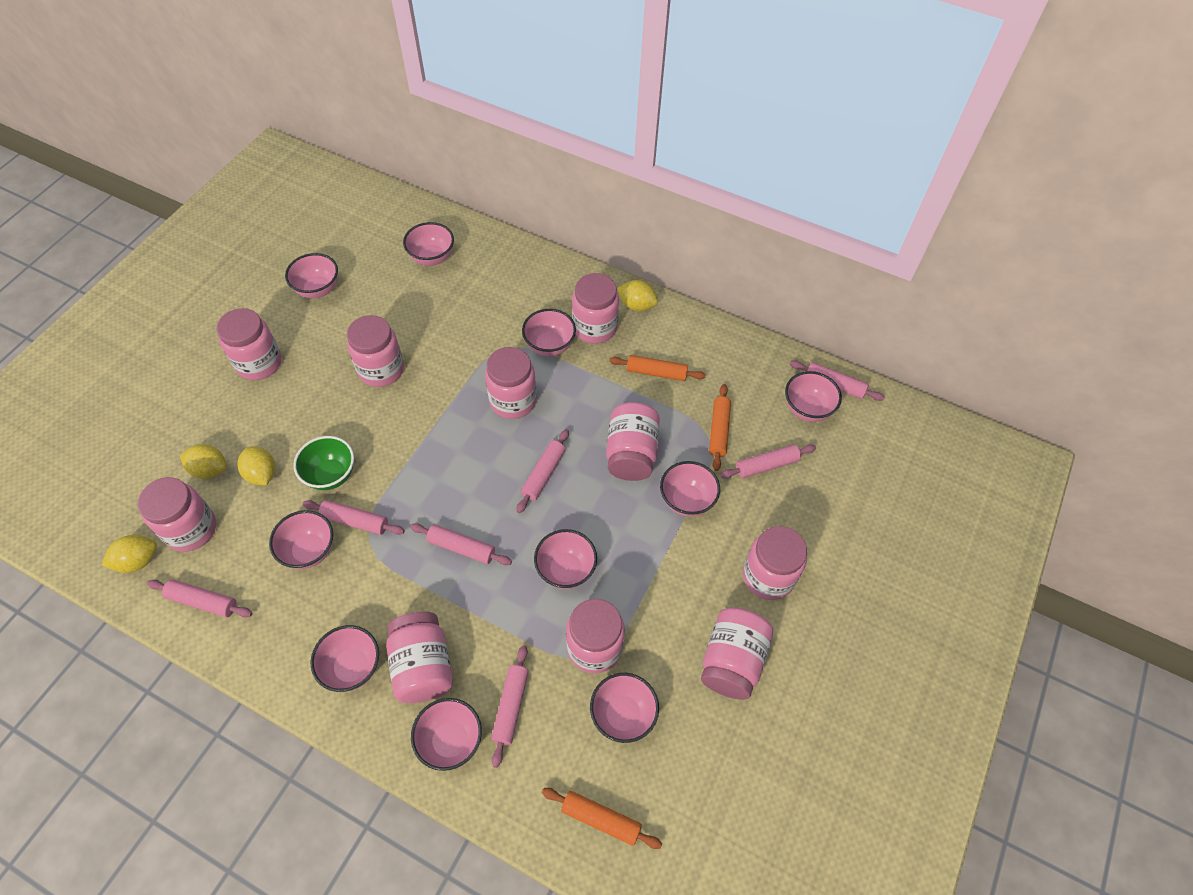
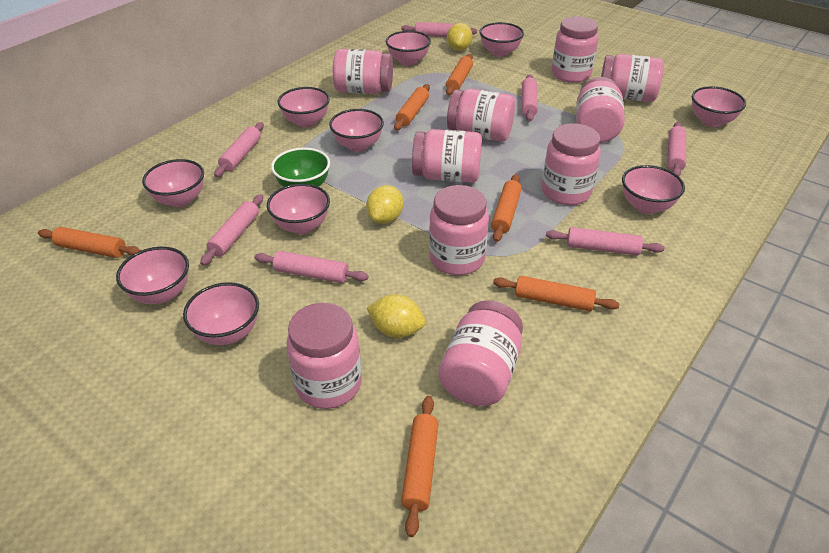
orange rolling pin: 3 -> 6
yellow lemon: 4 -> 3

